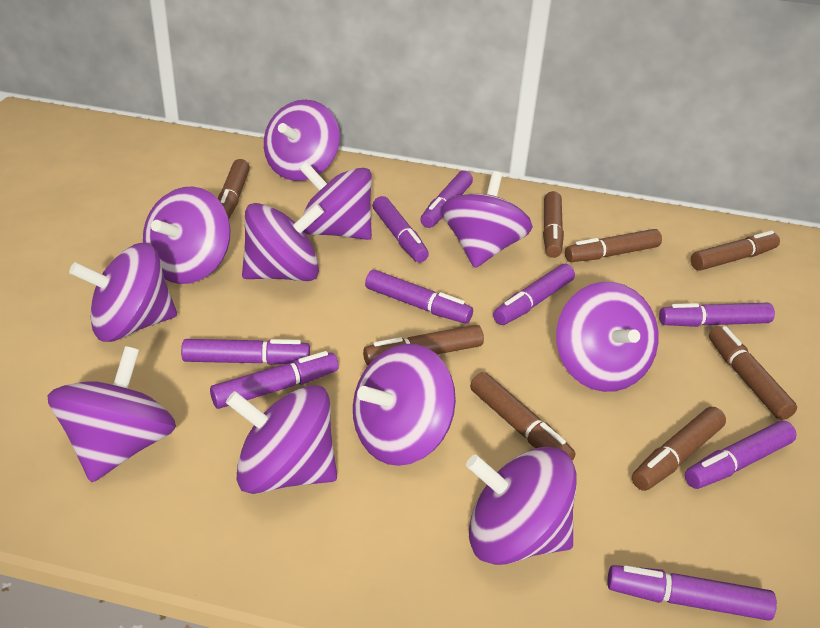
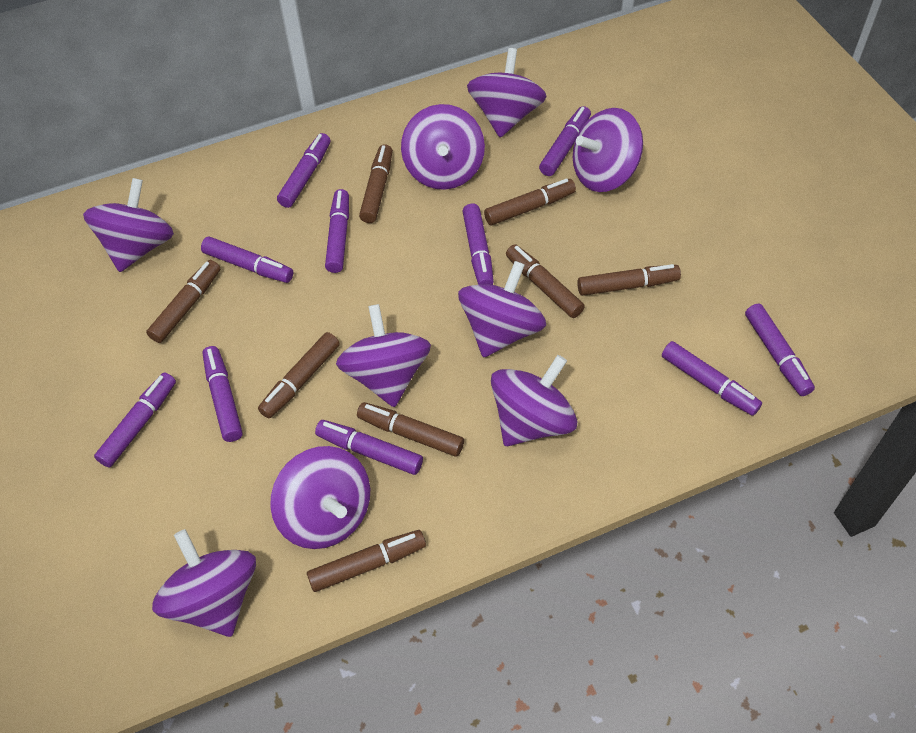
purple marker: 9 -> 10
purple spinning top: 11 -> 9

